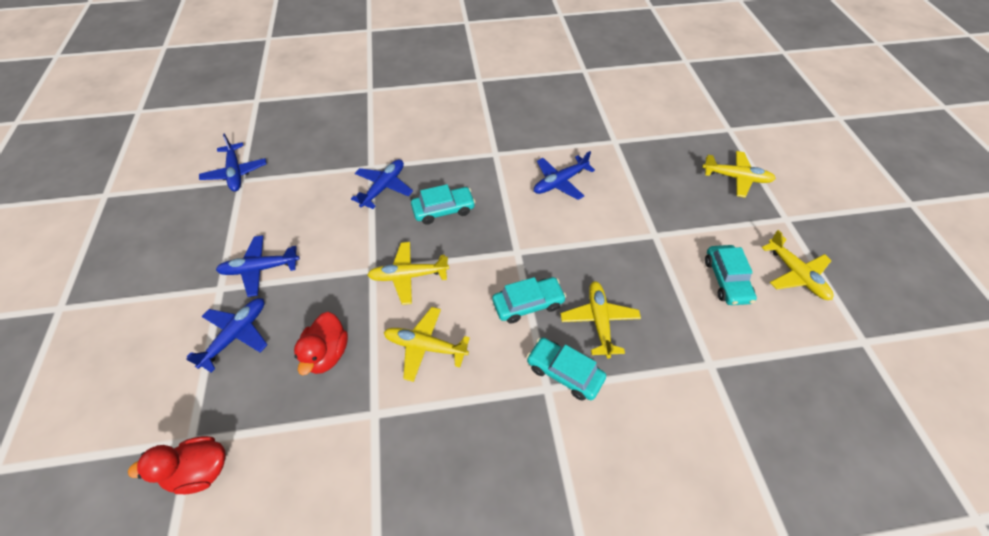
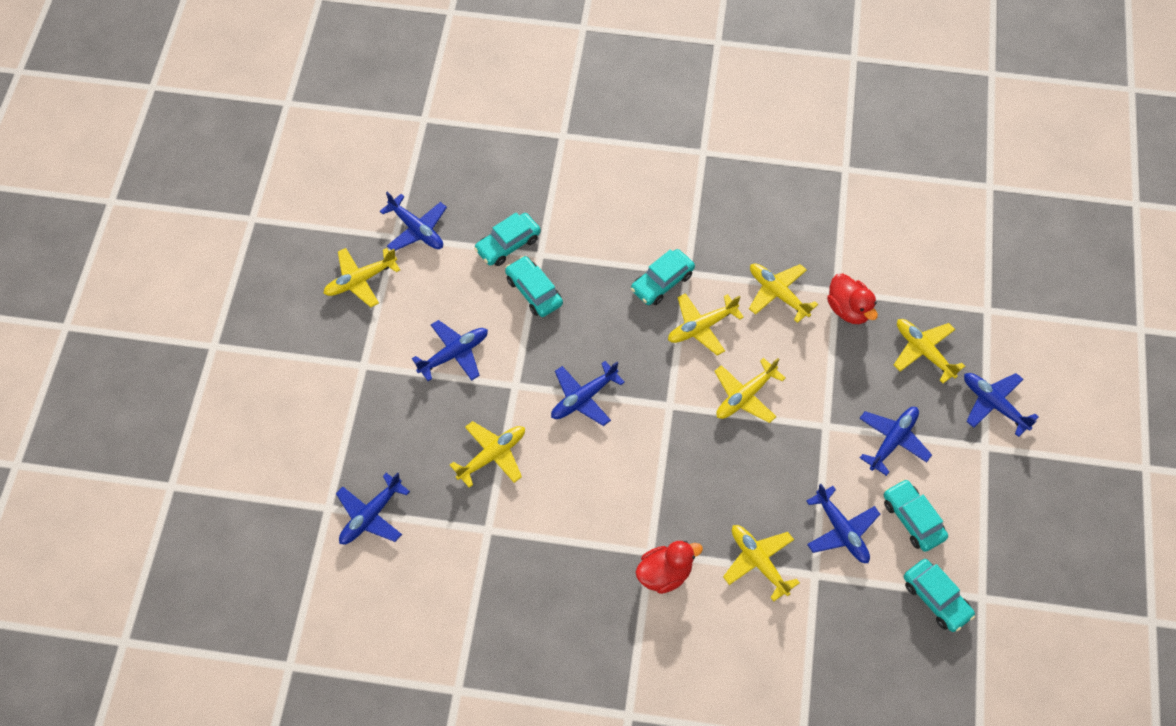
blue plane: 5 -> 7
turquoise car: 4 -> 5
yellow plane: 5 -> 7

